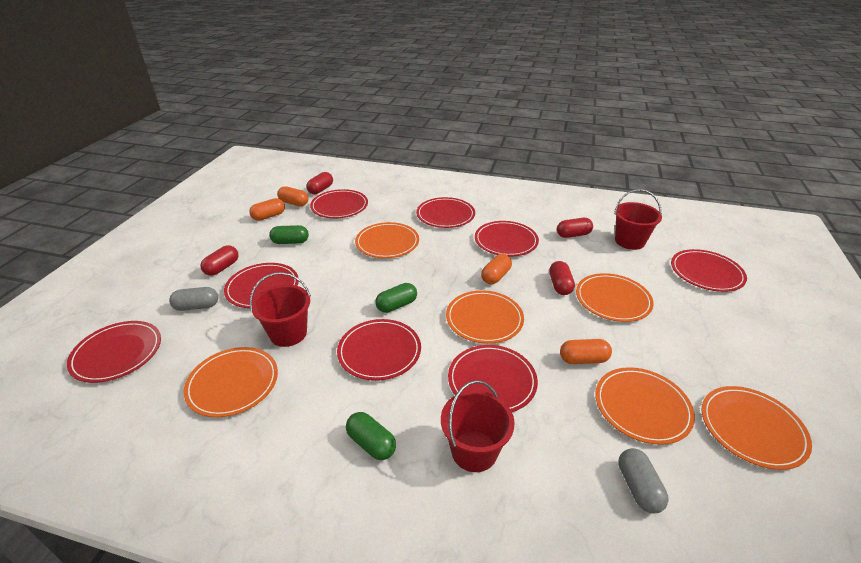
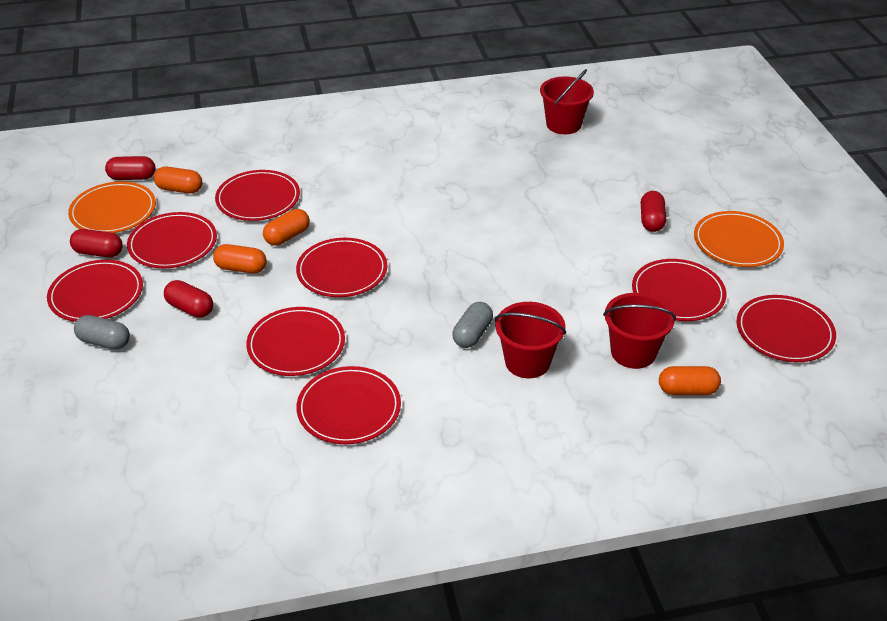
green capsule: 3 -> 0
orange plate: 6 -> 2

